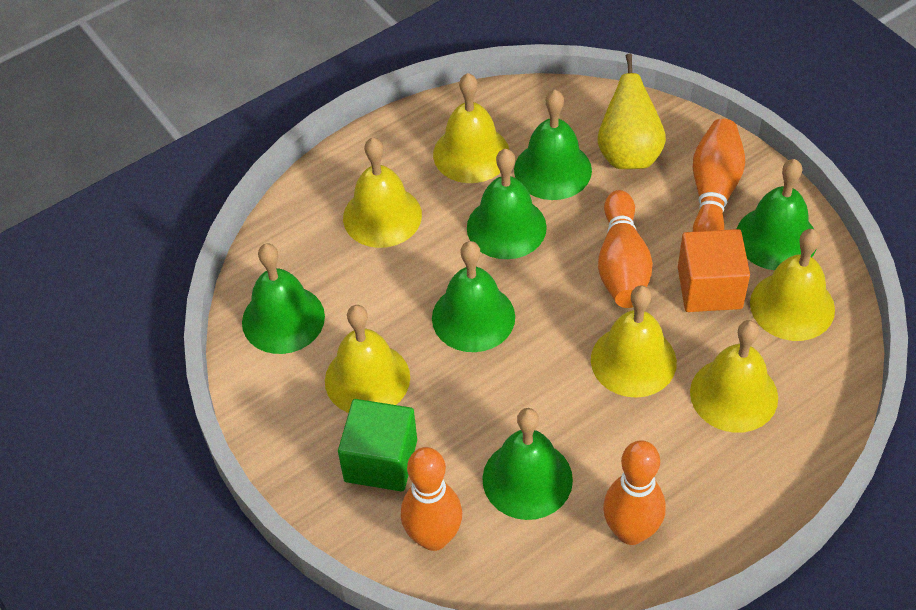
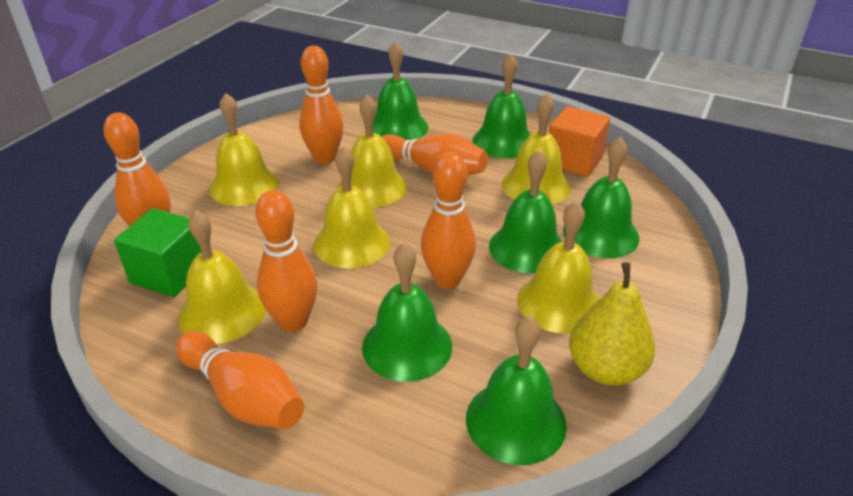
orange bowling pin: 4 -> 6

